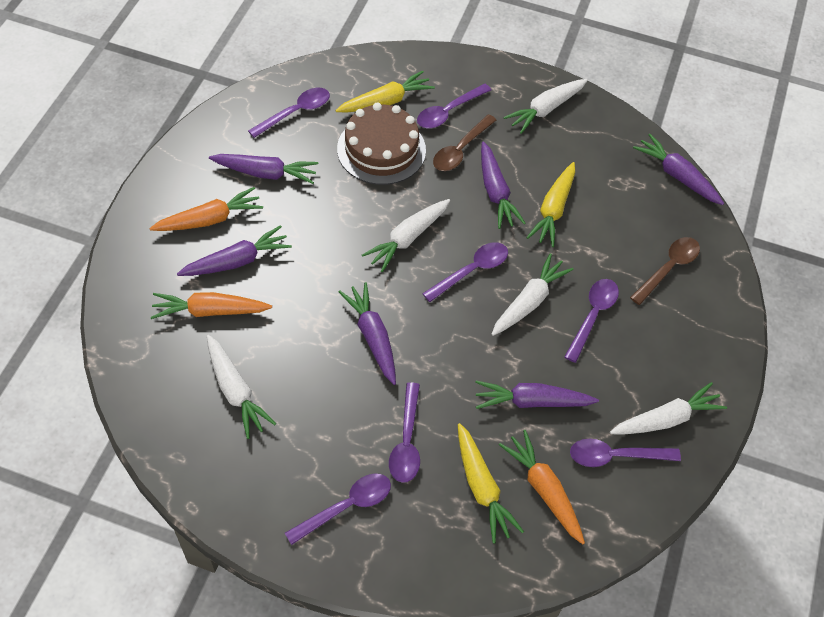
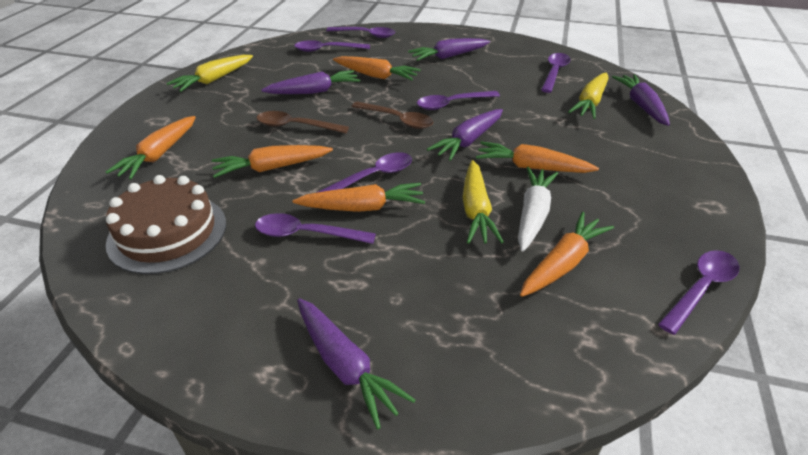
orange carrot: 3 -> 6
purple carrot: 6 -> 5
white carrot: 5 -> 1

